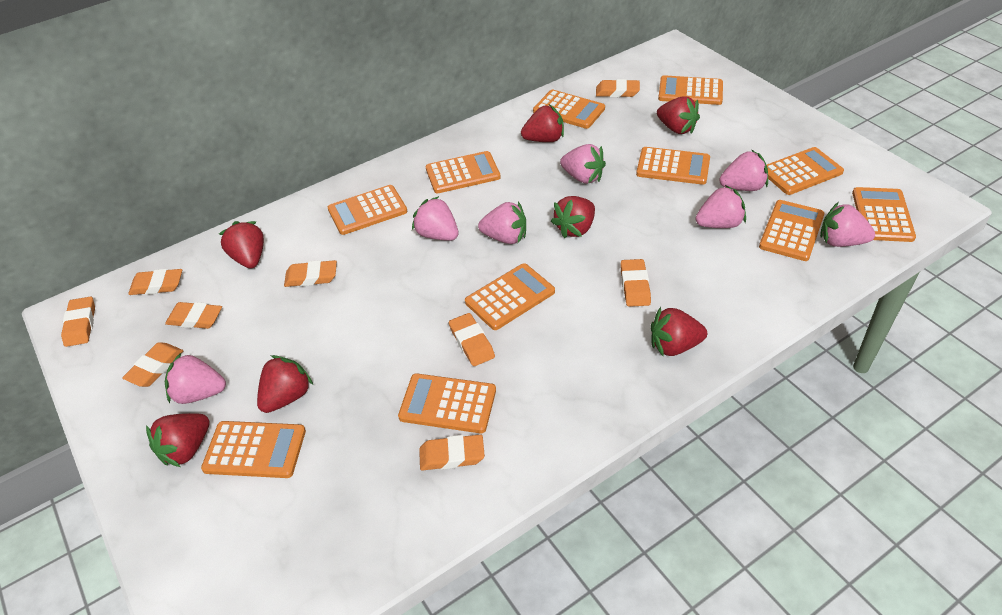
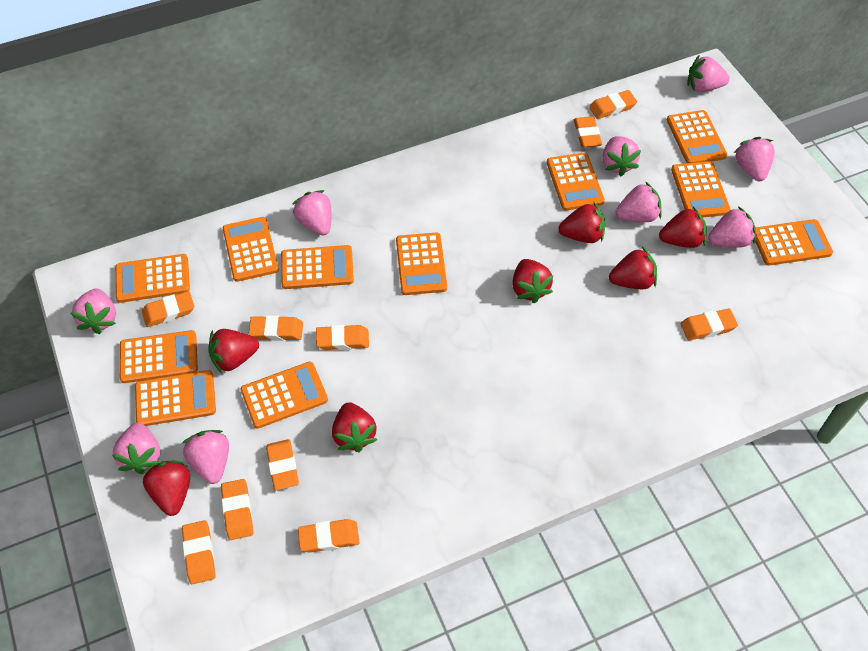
orange eraser: 9 -> 10
pink strawberry: 7 -> 9

